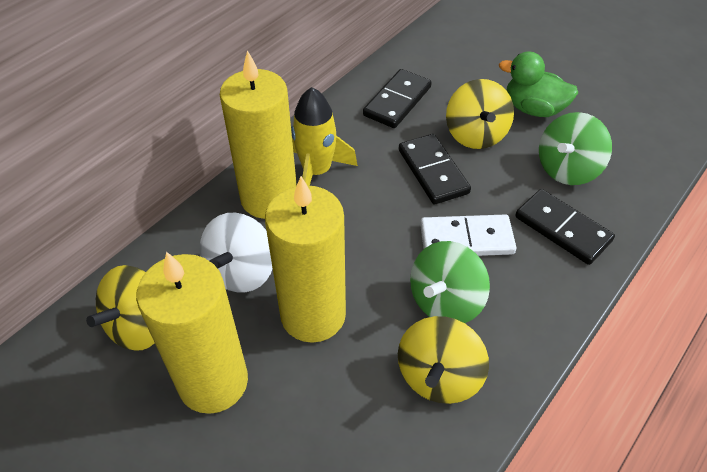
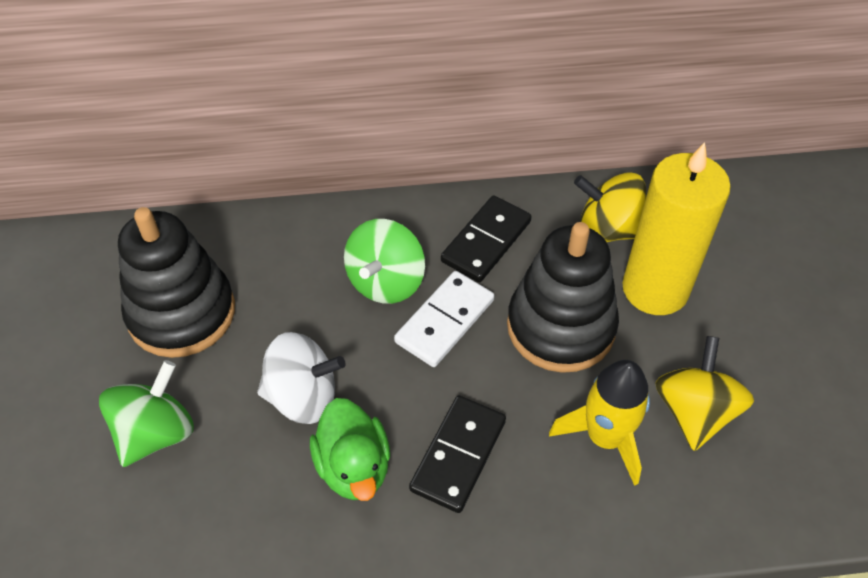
black domino: 3 -> 2
black stacking toy: 0 -> 2
yellow candle: 3 -> 1
yellow spinning top: 3 -> 2

